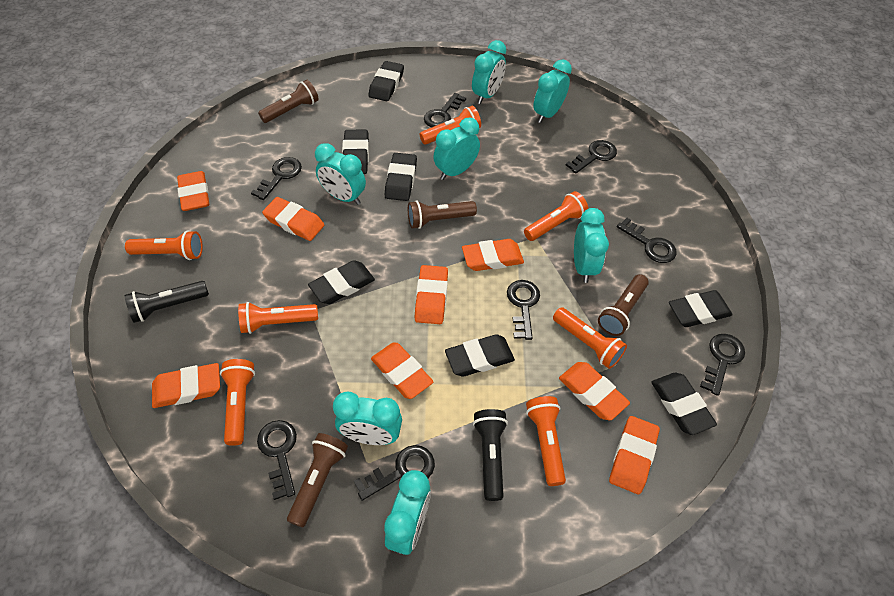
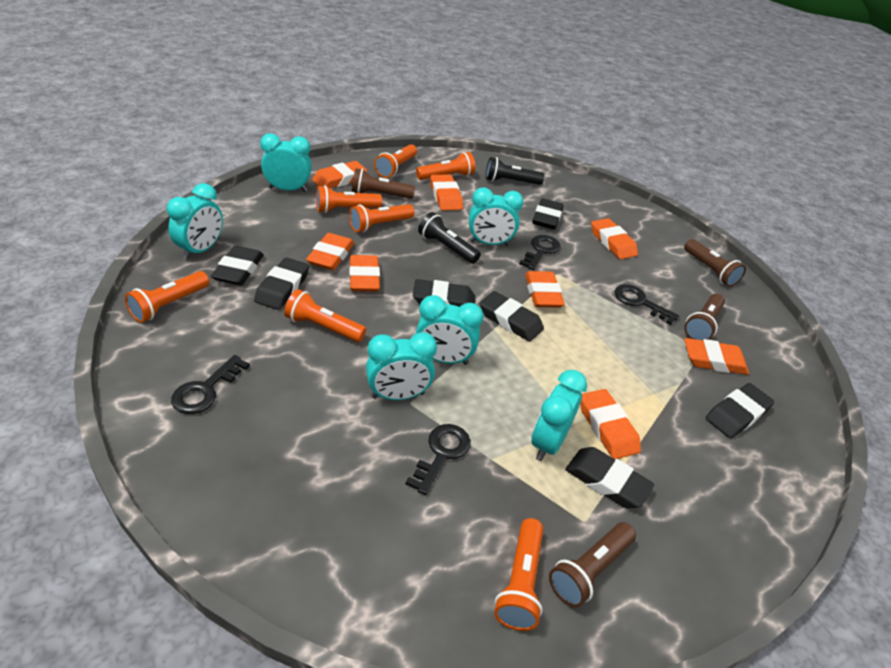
black key: 8 -> 4
turquoise clock: 7 -> 6

